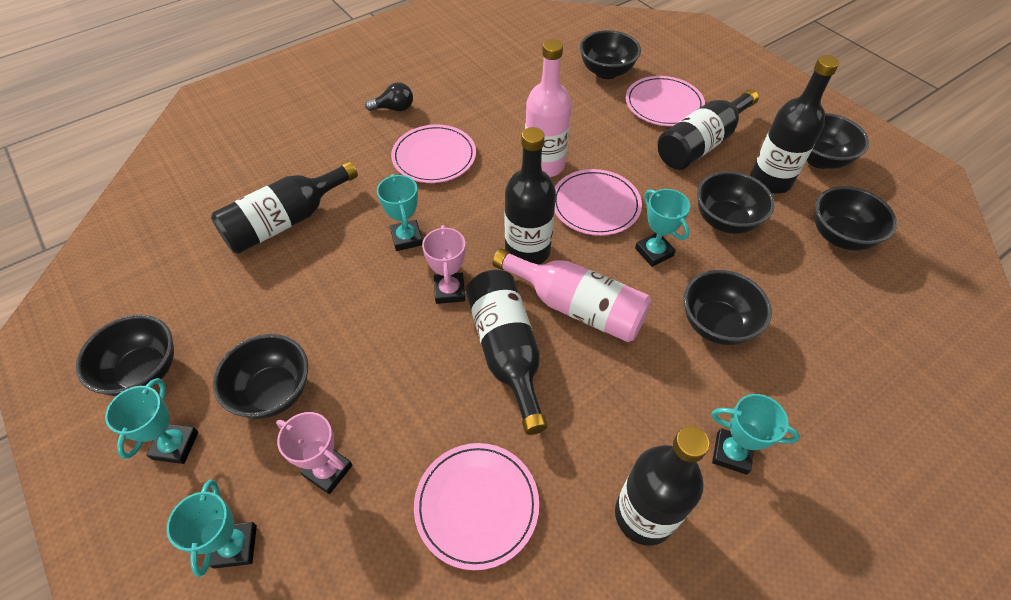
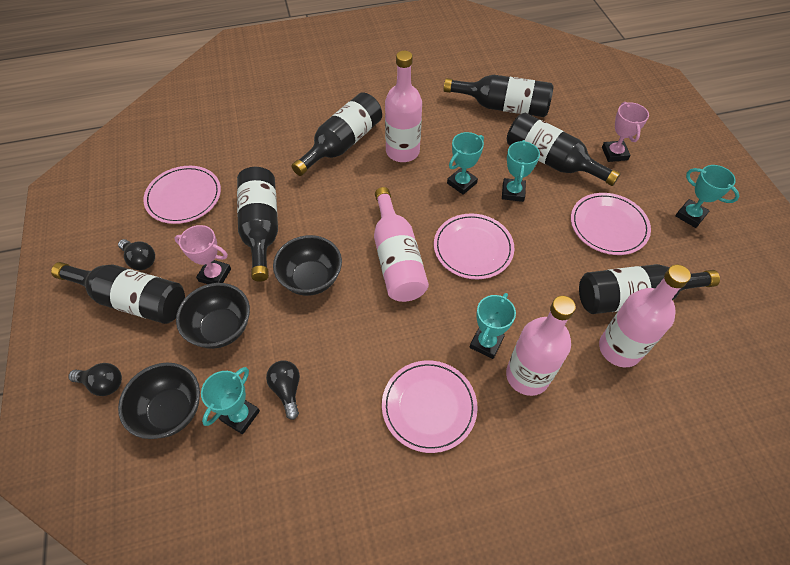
black bowl: 7 -> 3
black light bulb: 1 -> 3
pink bottle: 2 -> 4

